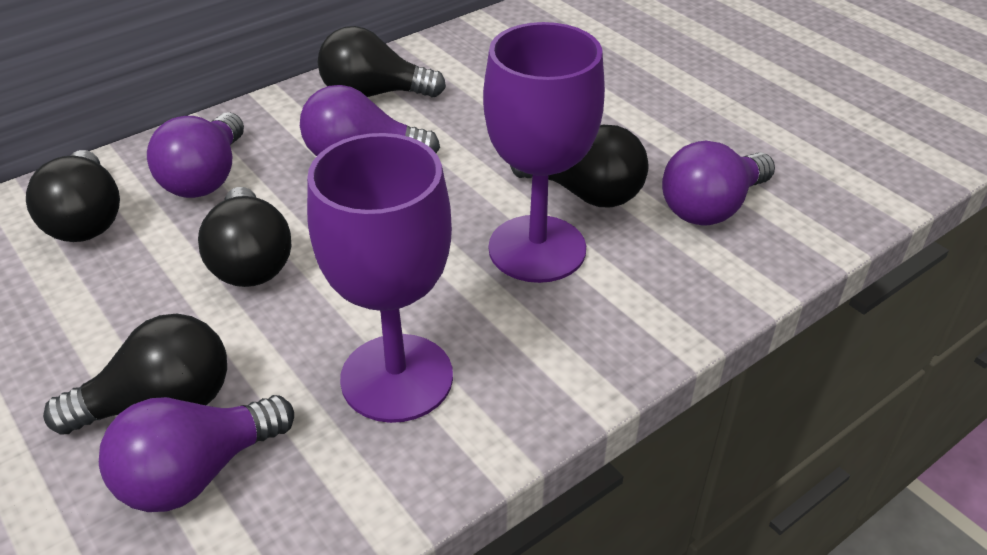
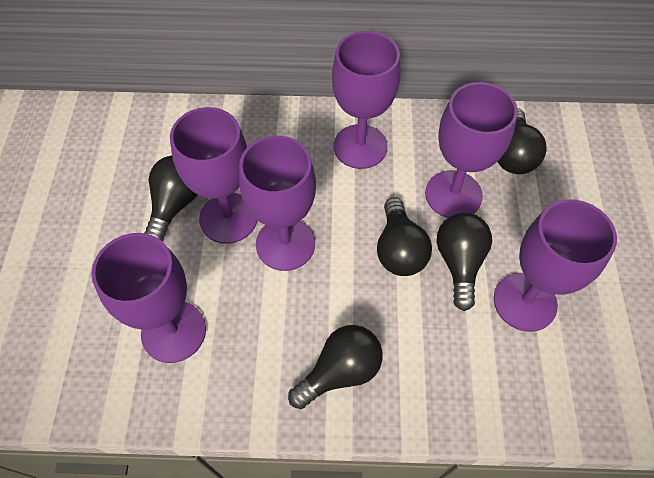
purple goblet: 2 -> 6
purple light bulb: 4 -> 0

